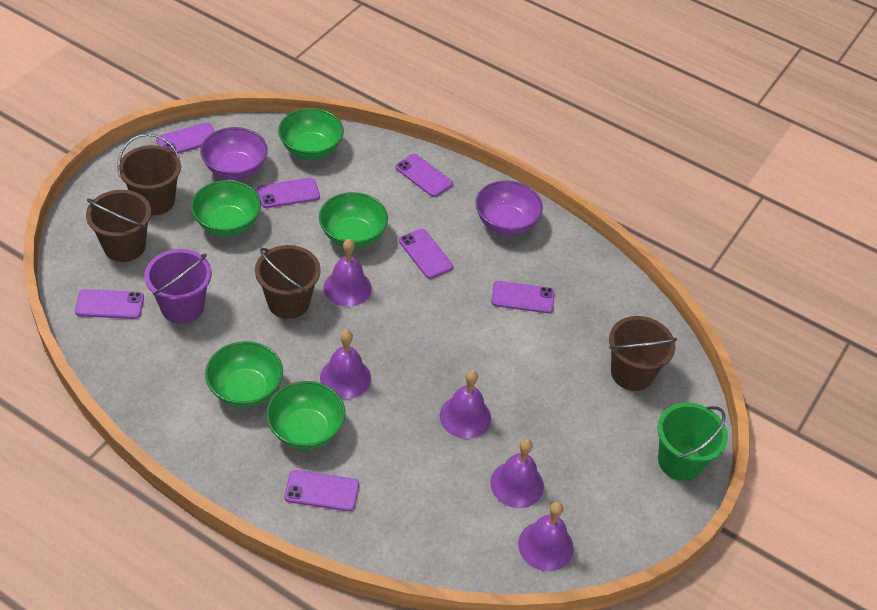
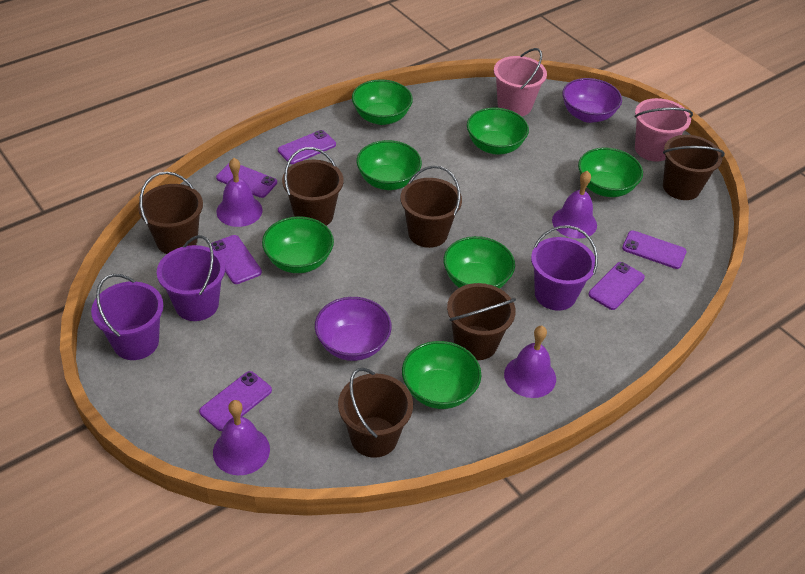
brown bucket: 4 -> 6
green bowl: 5 -> 7
green bucket: 1 -> 0
pink bucket: 0 -> 2
purple bell: 5 -> 4
purple bucket: 1 -> 3
purple phone: 7 -> 6

